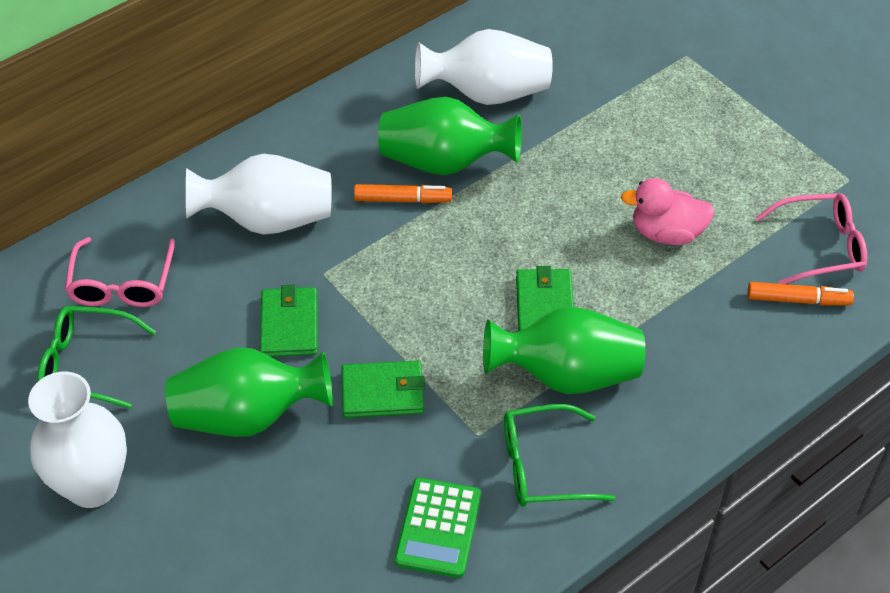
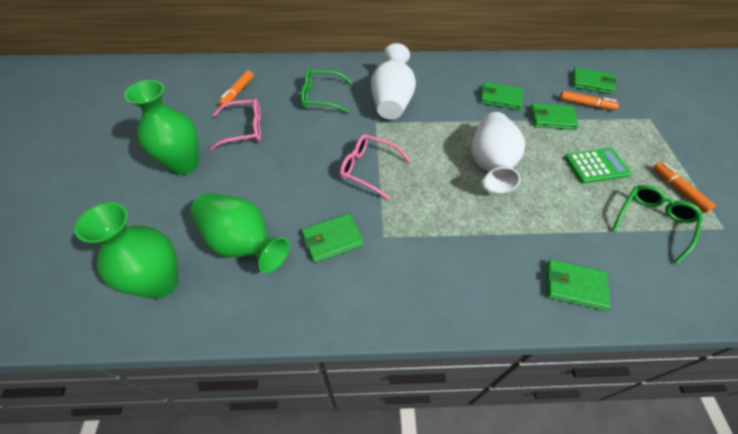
green wallet: 3 -> 5
orange marker: 2 -> 3
pink duck: 1 -> 0
white vase: 3 -> 2

